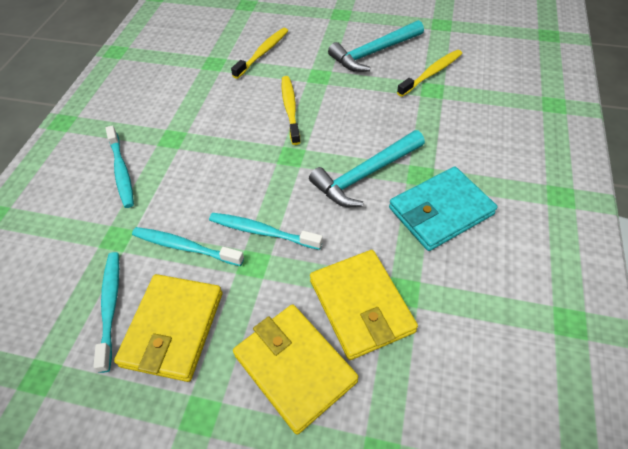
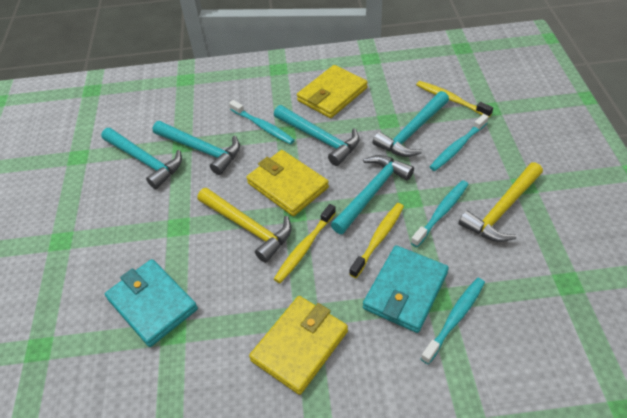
turquoise hammer: 2 -> 5
turquoise wallet: 1 -> 2
yellow hammer: 0 -> 2

